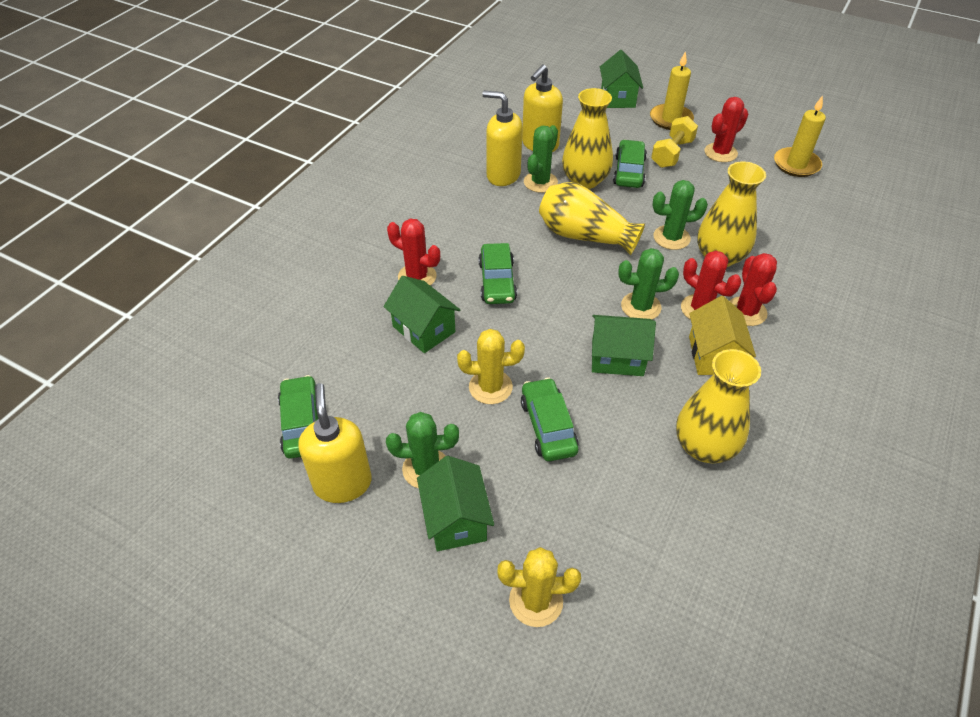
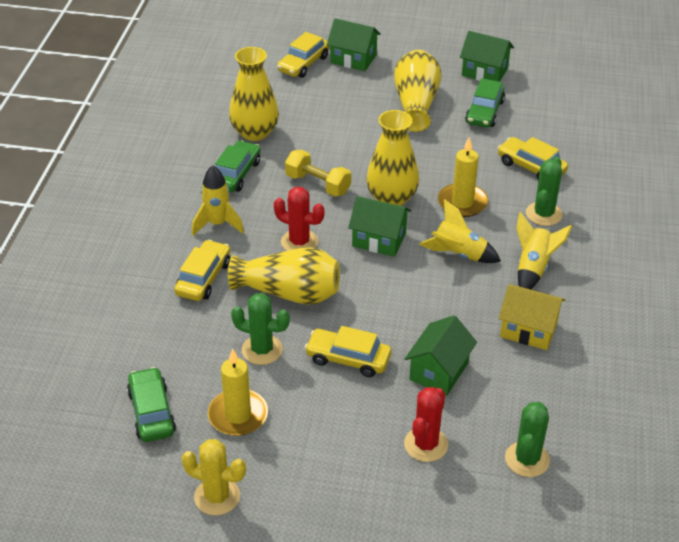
green cactus: 4 -> 3
green car: 4 -> 3
red cactus: 4 -> 2
yellow cactus: 2 -> 1
yellow car: 0 -> 4
yellow rocket: 0 -> 3
yellow soap dispenser: 3 -> 0

